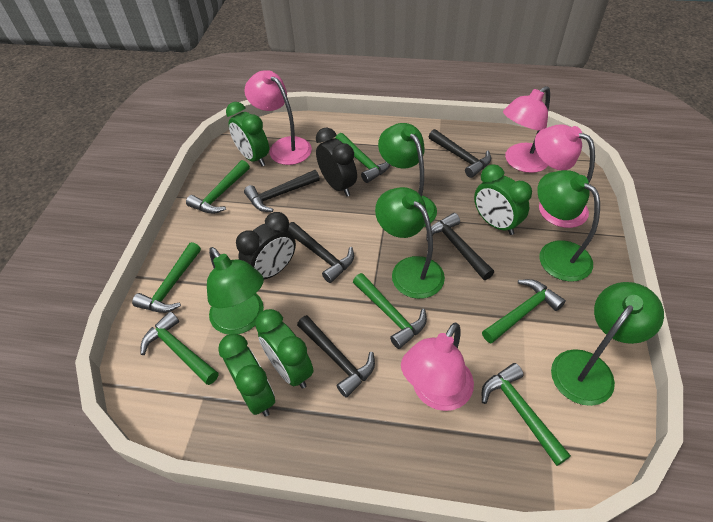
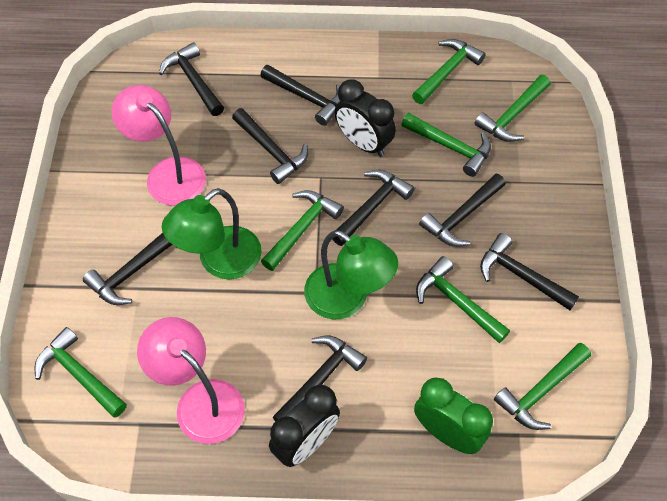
black hammer: 5 -> 8
green clock: 4 -> 1
green lamp: 5 -> 2
pink lamp: 4 -> 2

